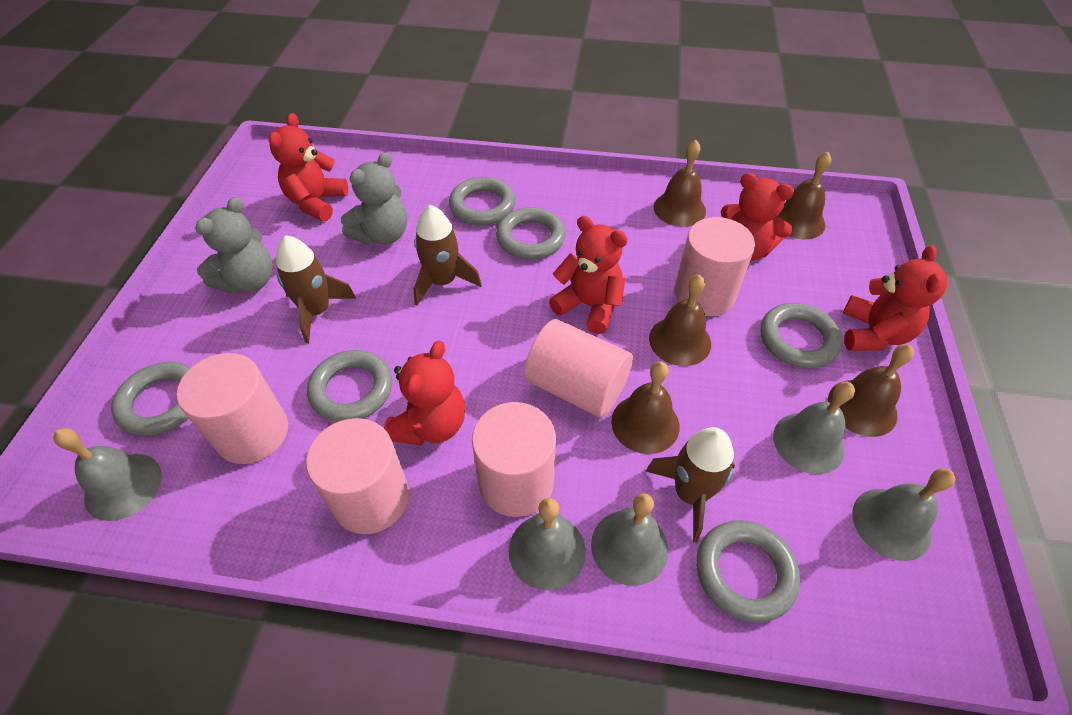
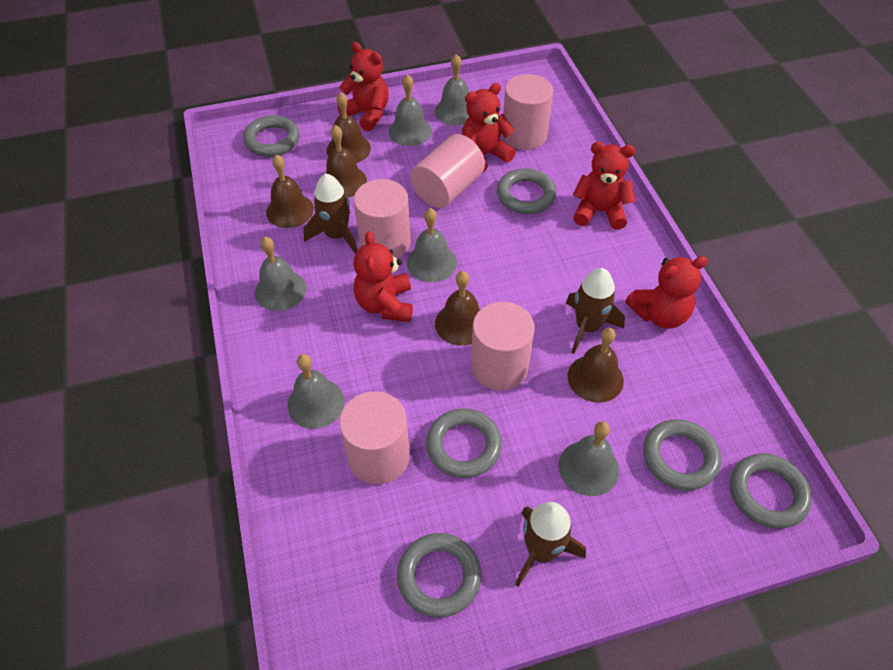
grey bell: 5 -> 6
grey teddy bear: 2 -> 0

